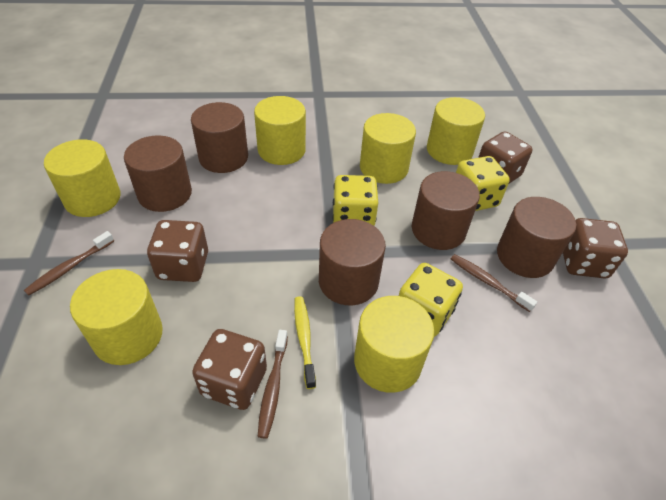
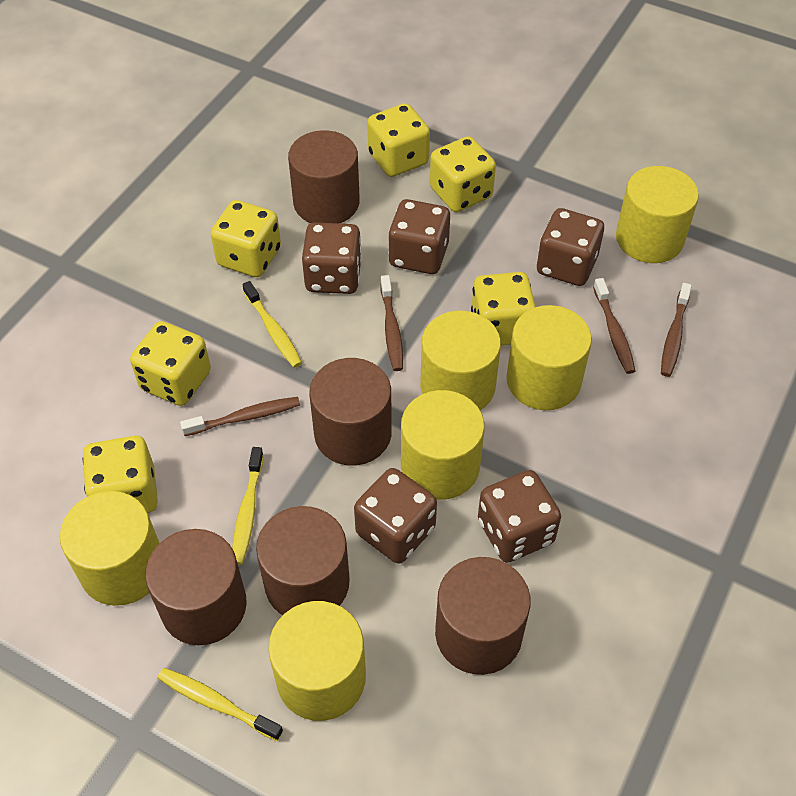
brown dice: 4 -> 5
brown toothbrush: 3 -> 4
yellow dice: 3 -> 6
yellow toothbrush: 1 -> 3

